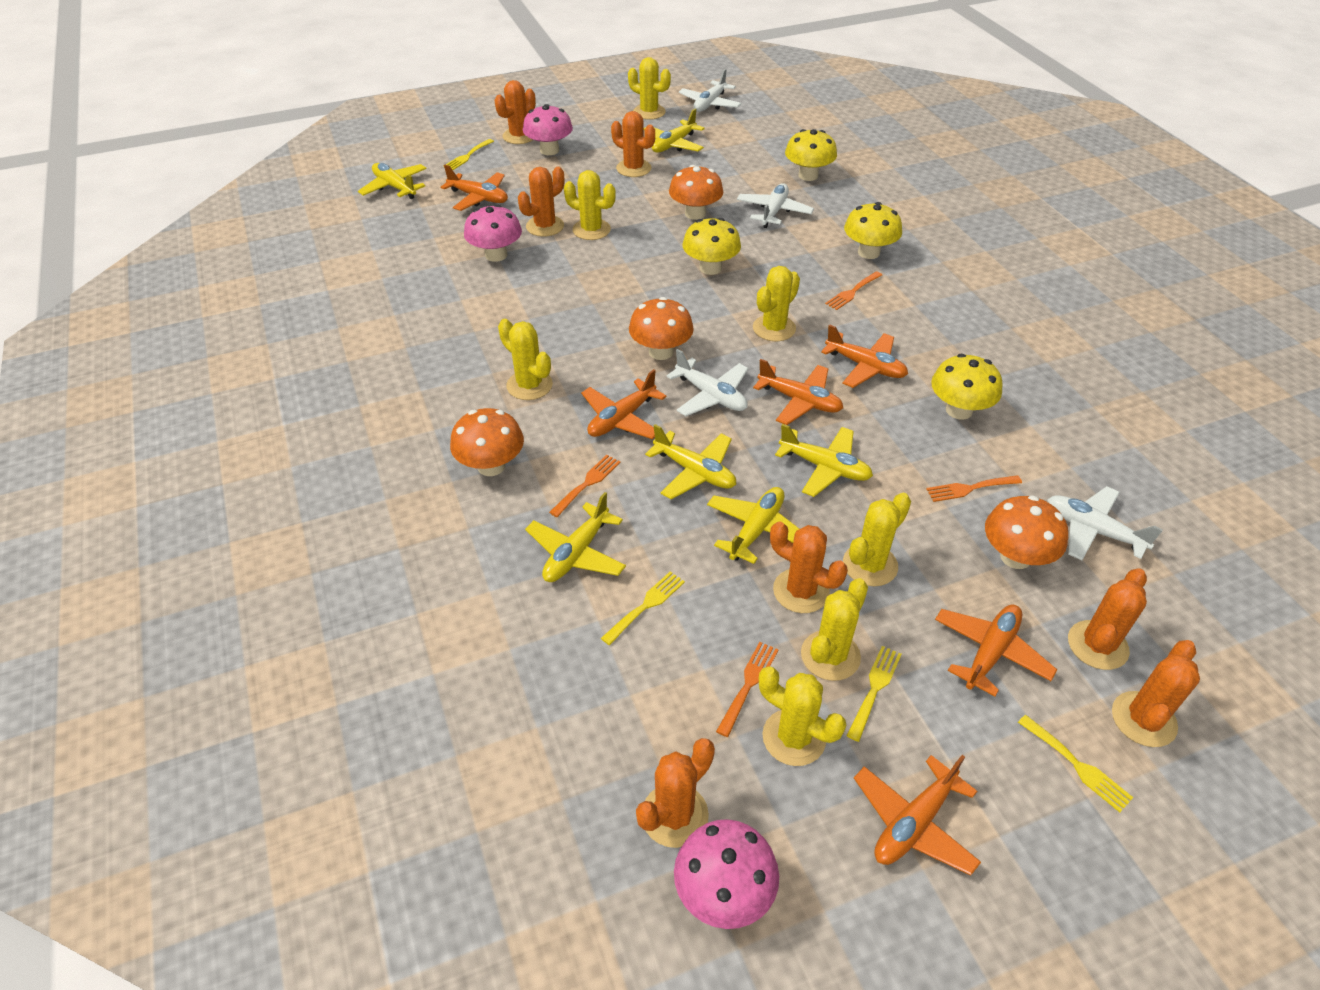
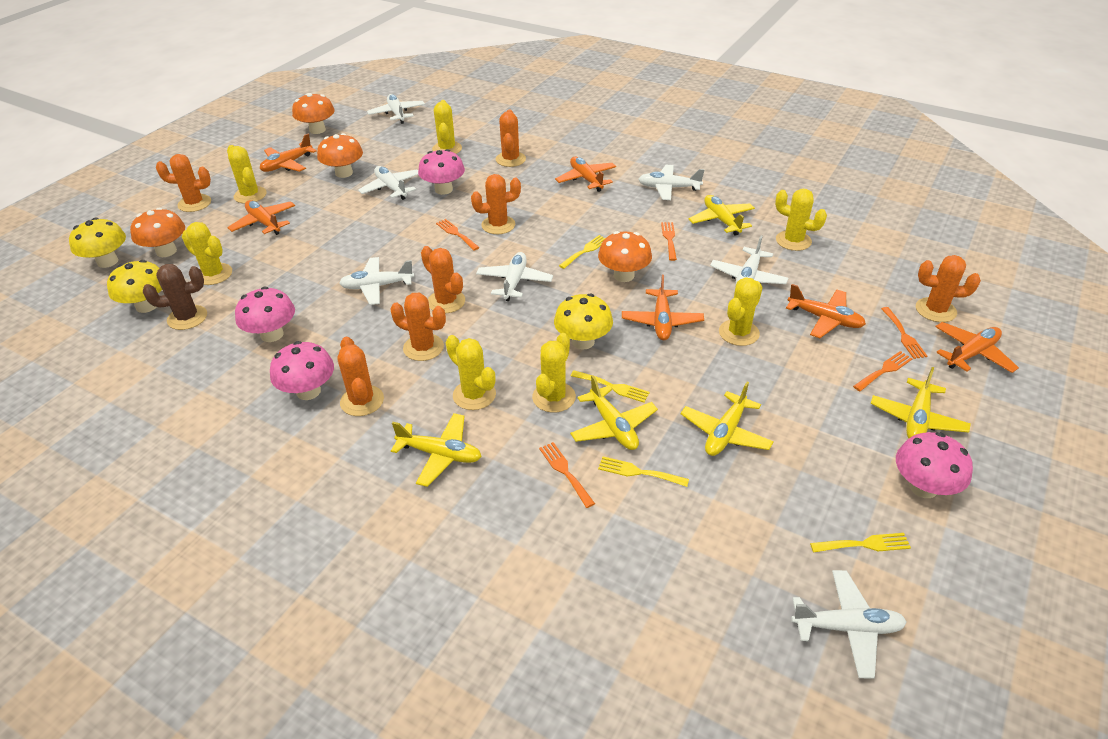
brown cactus: 0 -> 1
orange fork: 4 -> 5
pink mushroom: 3 -> 4
white plane: 4 -> 7
yellow mushroom: 4 -> 3
yellow plane: 6 -> 5

